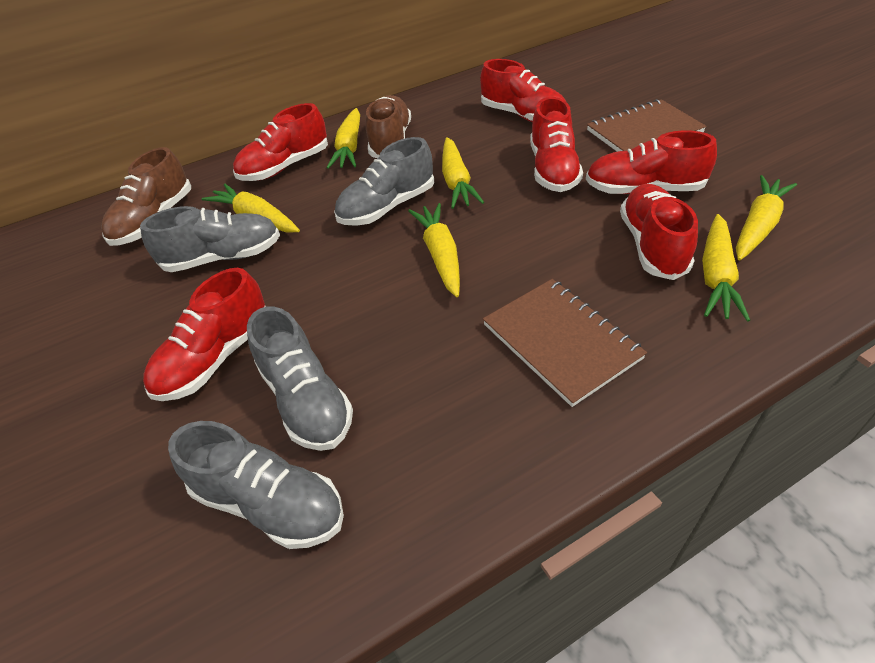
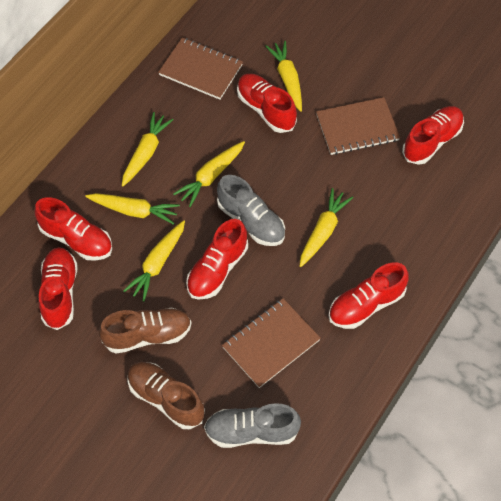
brown notebook: 2 -> 3
grey shoe: 4 -> 2

